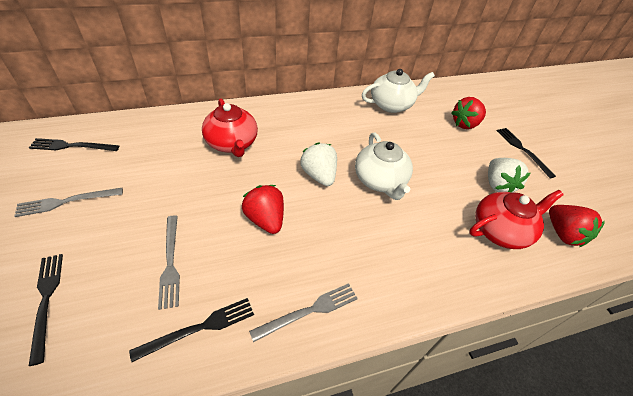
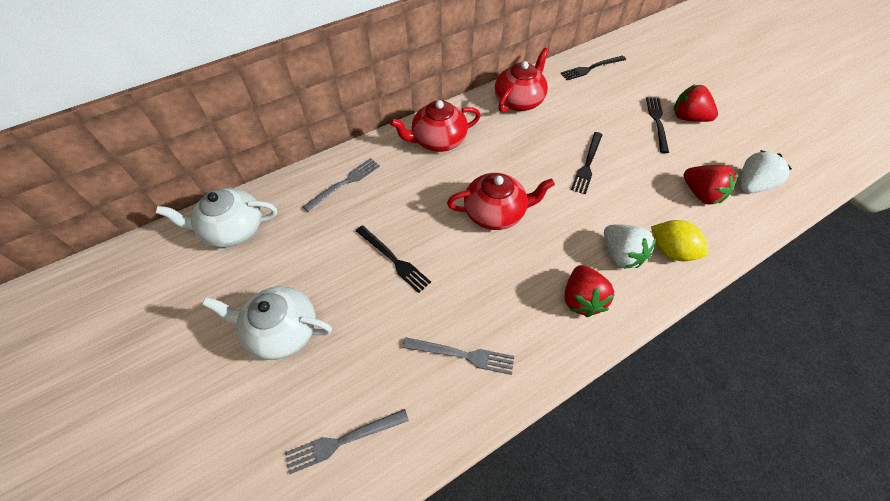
red teapot: 2 -> 3
yellow lemon: 0 -> 1

